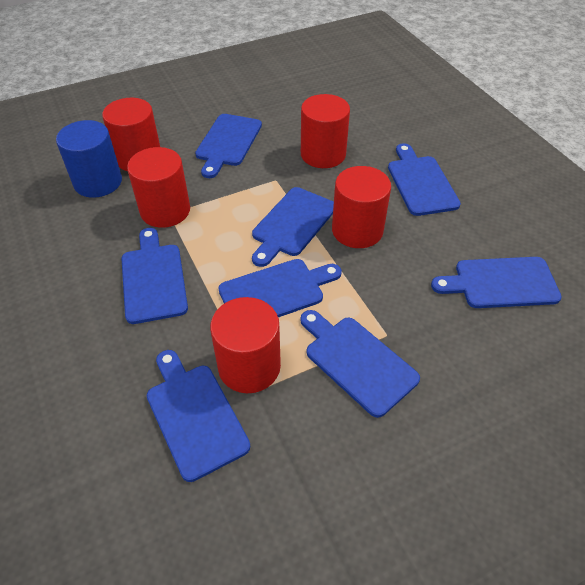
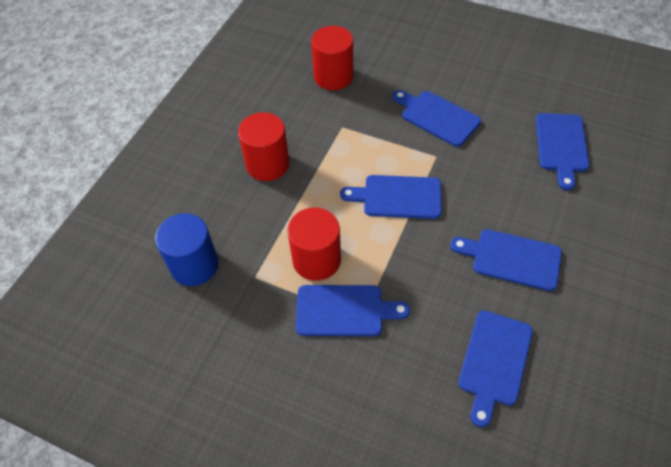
blue cutting board: 8 -> 6
red cylinder: 5 -> 3

